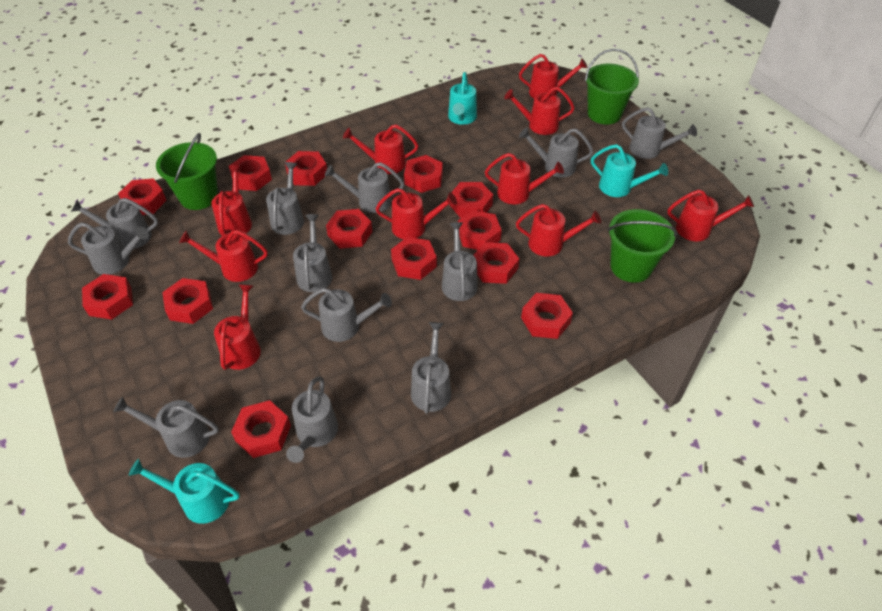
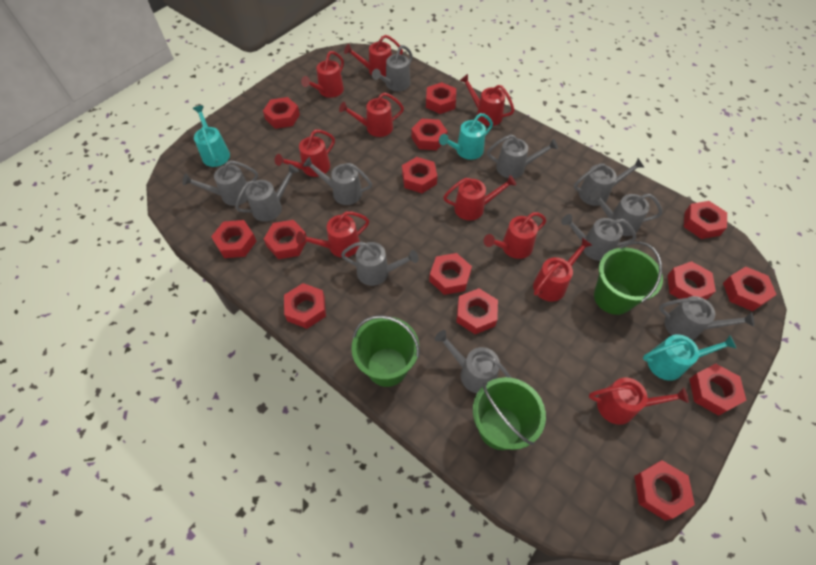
grey watering can: 12 -> 11
red nut: 13 -> 14

